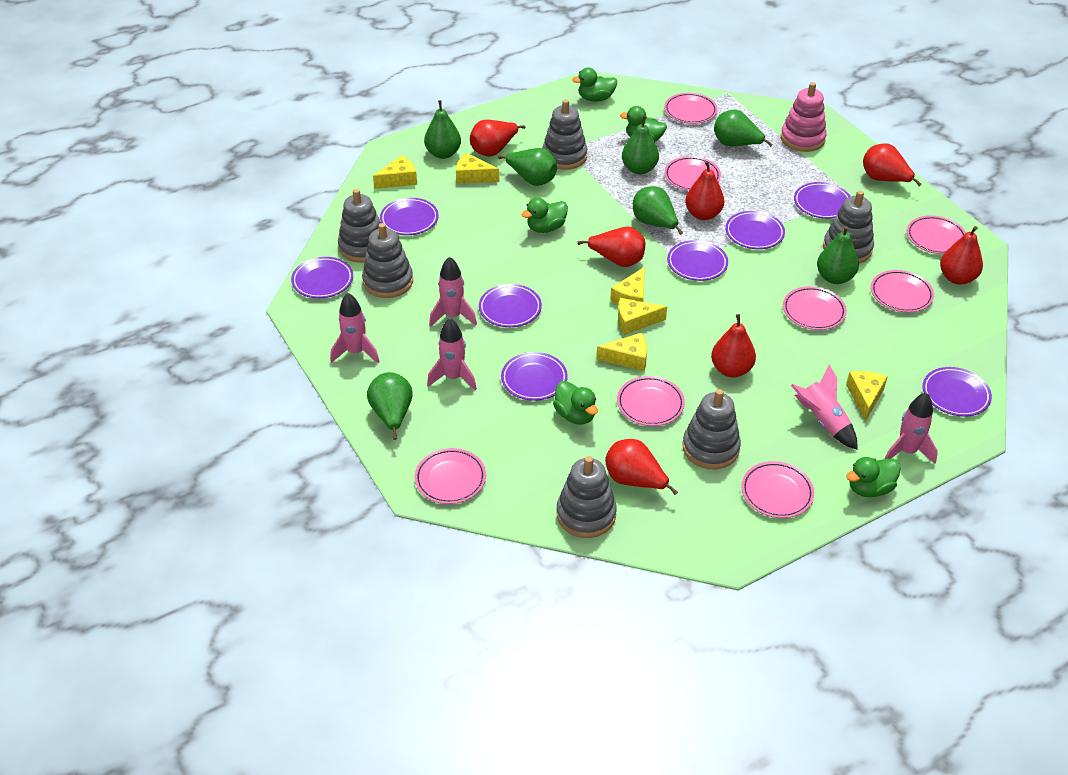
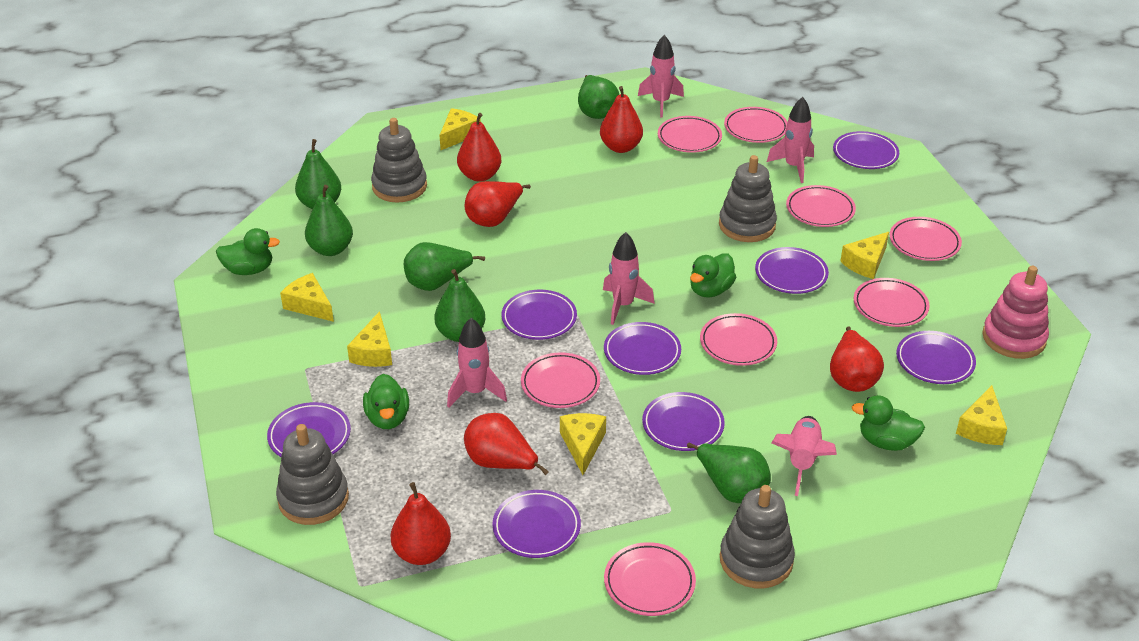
green duck: 5 -> 4
green pear: 7 -> 6
grey stacking toy: 6 -> 4
red pear: 7 -> 6

